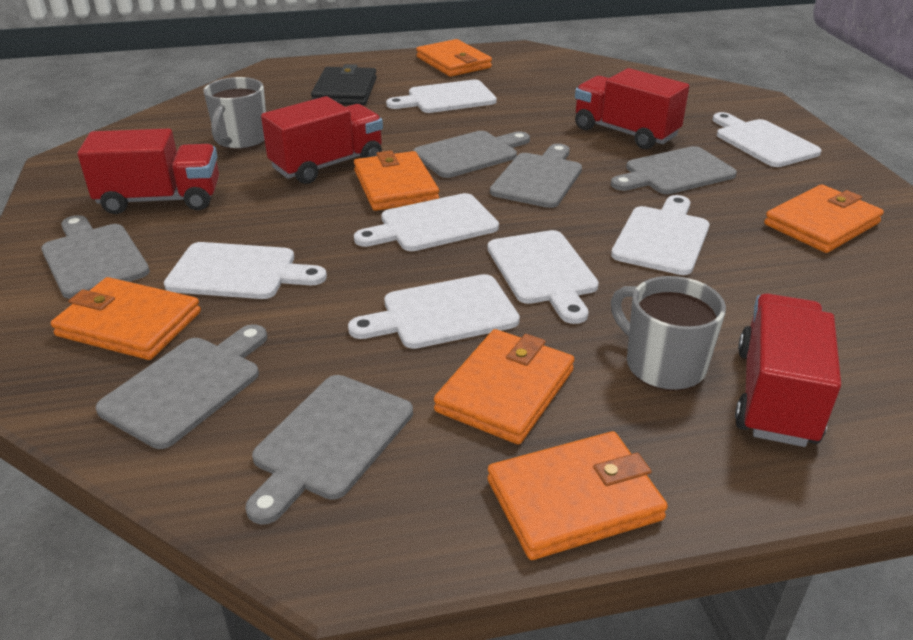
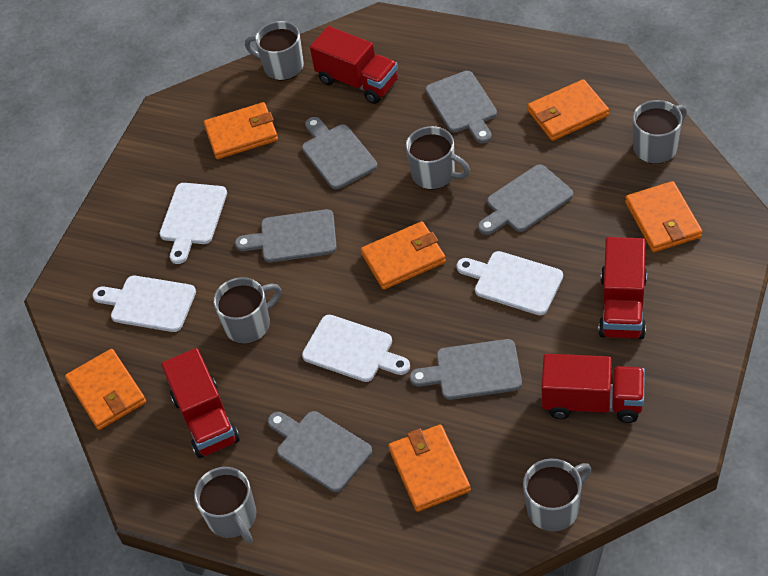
black wallet: 1 -> 0
grey mug: 2 -> 6
white cutting board: 7 -> 4

